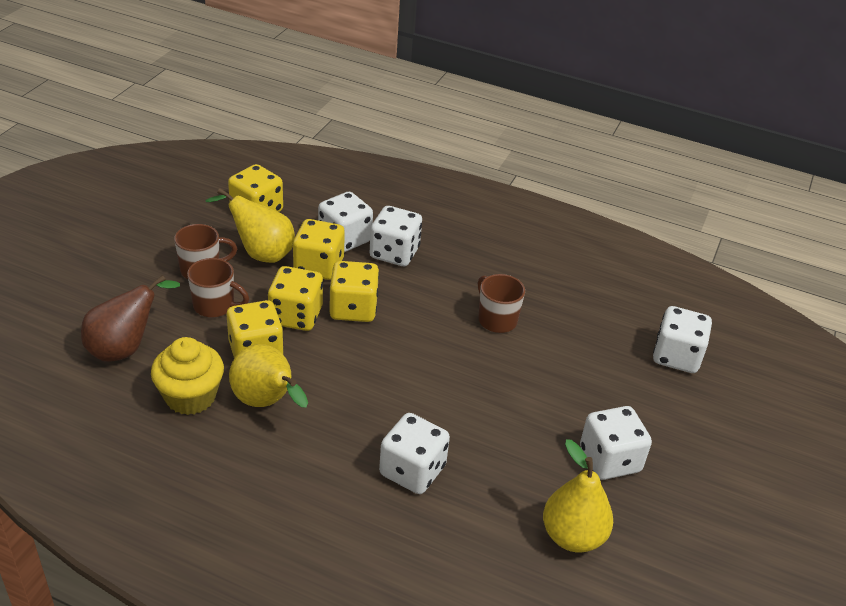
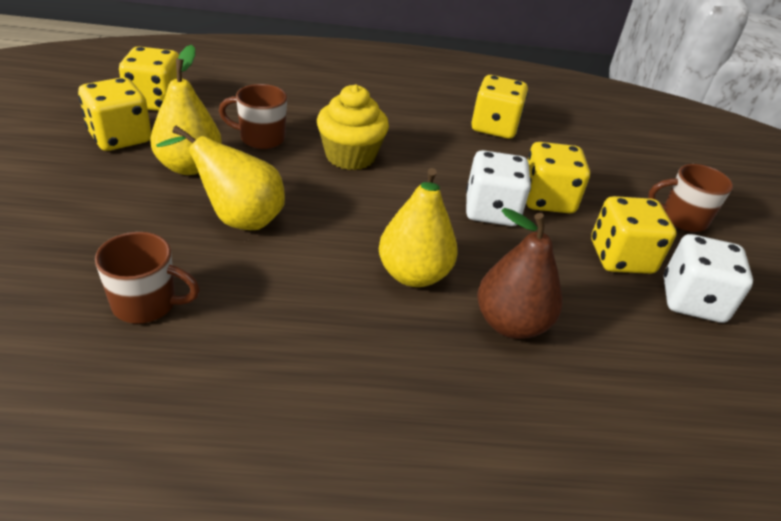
white dice: 5 -> 2

